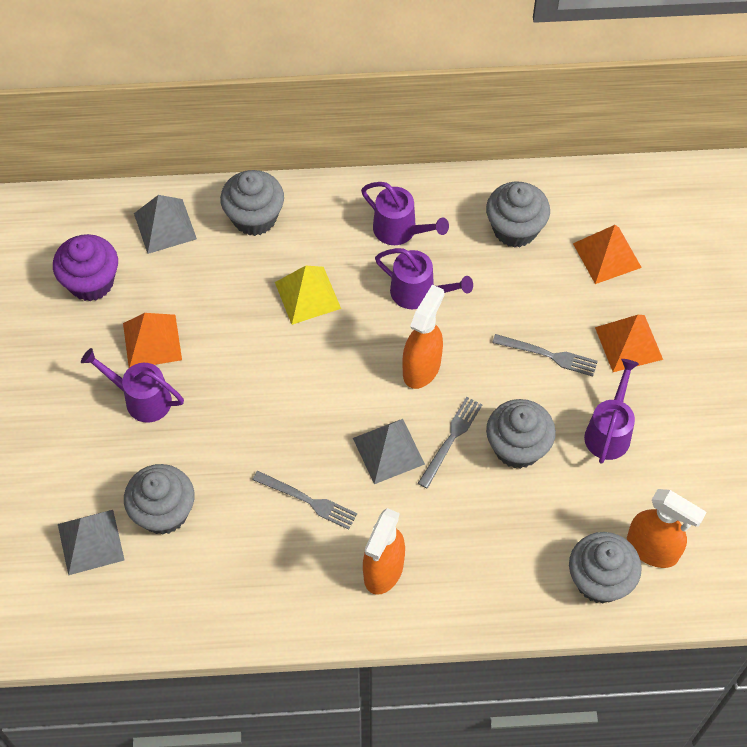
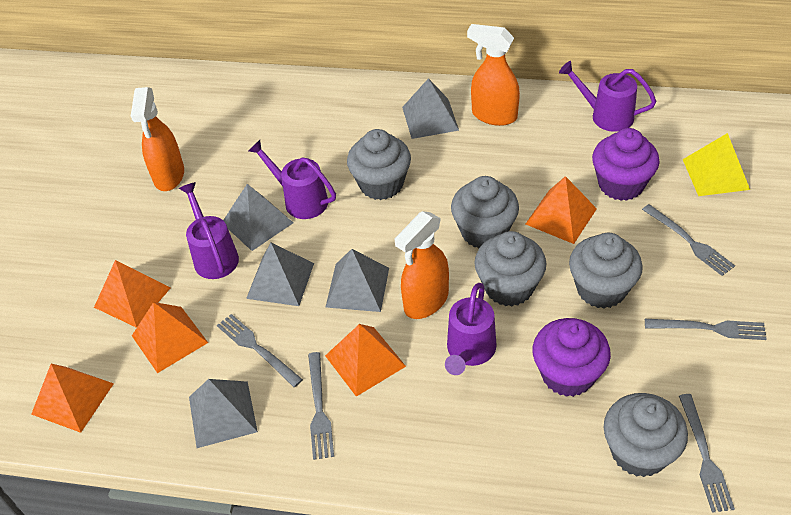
grey fork: 3 -> 5
grey pyramid: 3 -> 5
orange pyramid: 3 -> 5
purple cupcake: 1 -> 2

